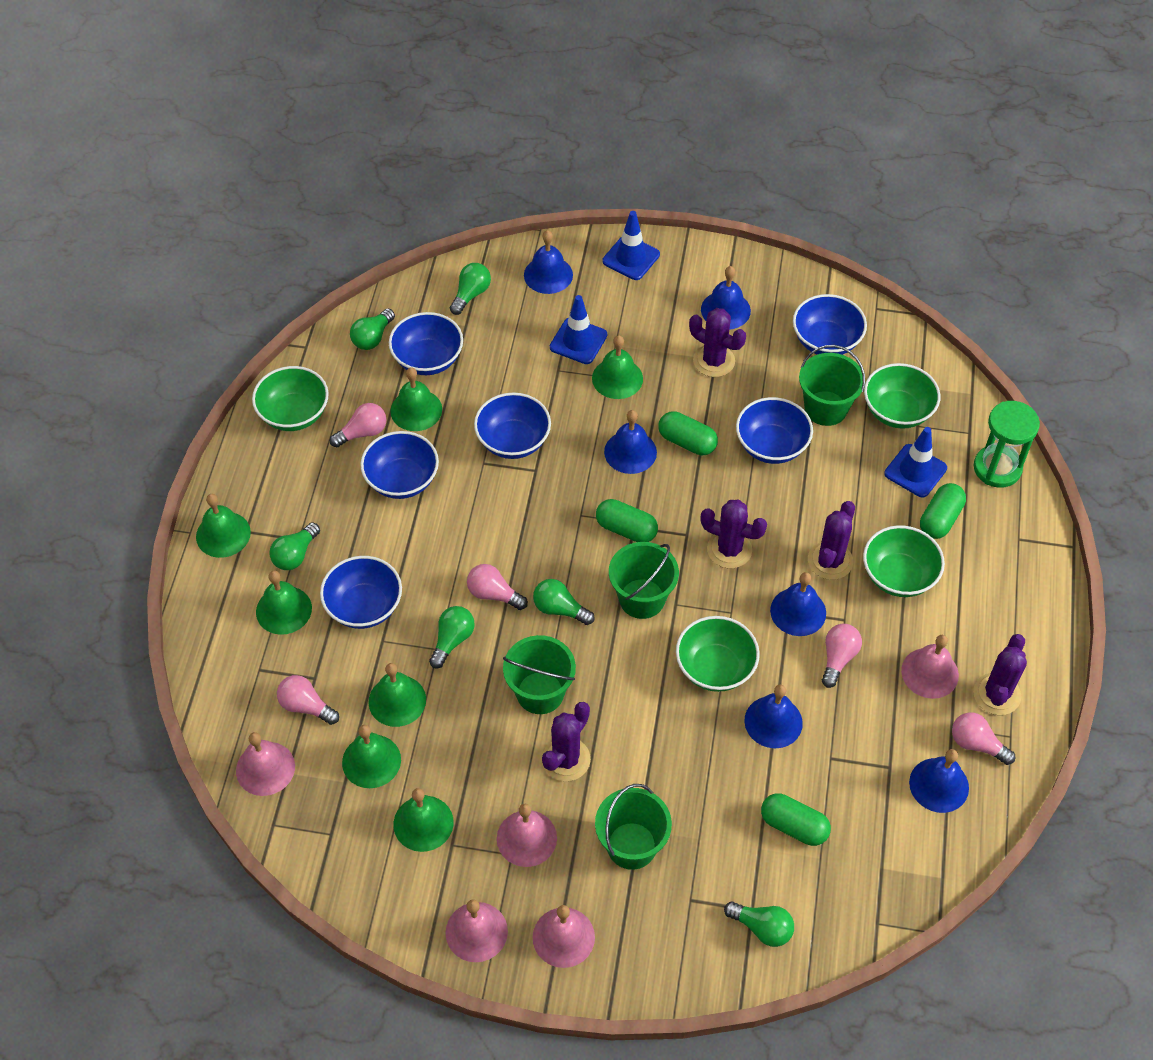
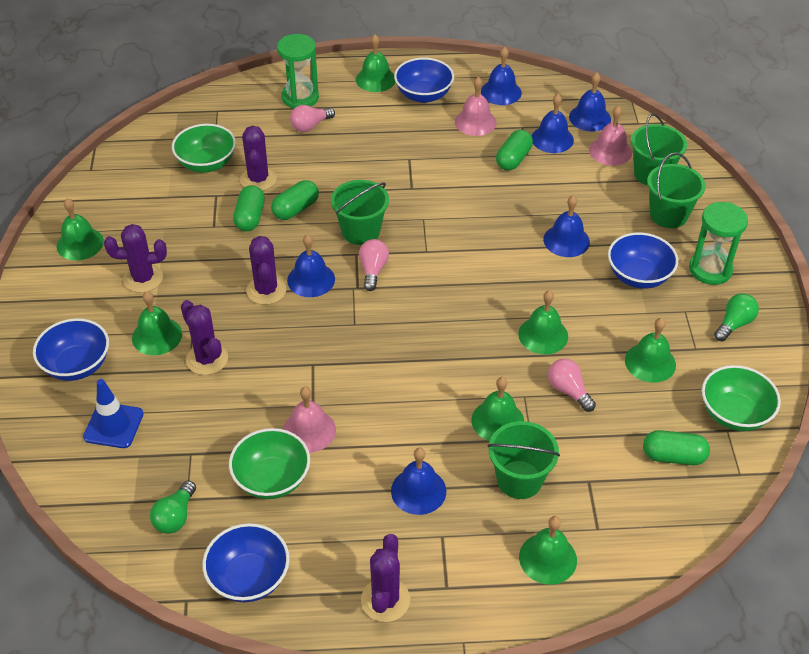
blue bowl: 6 -> 4
blue traffic cone: 3 -> 1
green bowl: 4 -> 3
green hourglass: 1 -> 2
green light bulb: 6 -> 2
pink bell: 5 -> 3
pink light bulb: 5 -> 3

